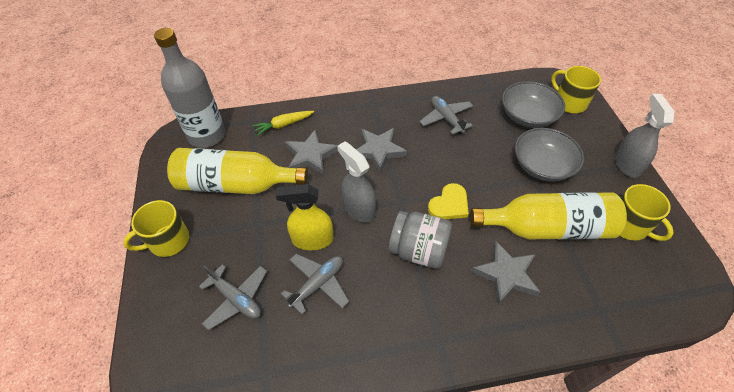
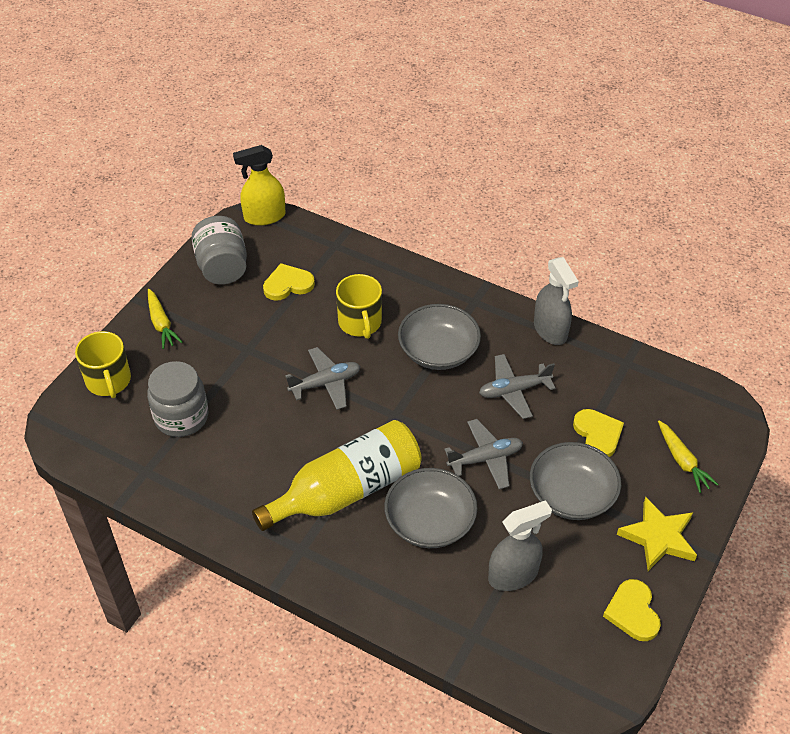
grey bottle: 1 -> 0
grey bowl: 2 -> 3
grey jar: 1 -> 2
grey star: 3 -> 0
yellow bottle: 2 -> 1
yellow carrot: 1 -> 2
yellow heart: 1 -> 3
yellow mug: 3 -> 2
yellow star: 0 -> 1

